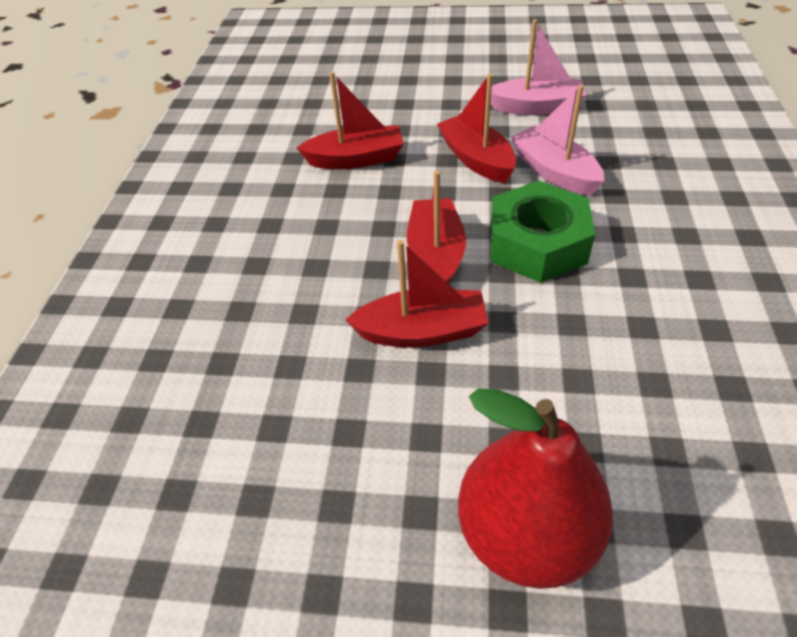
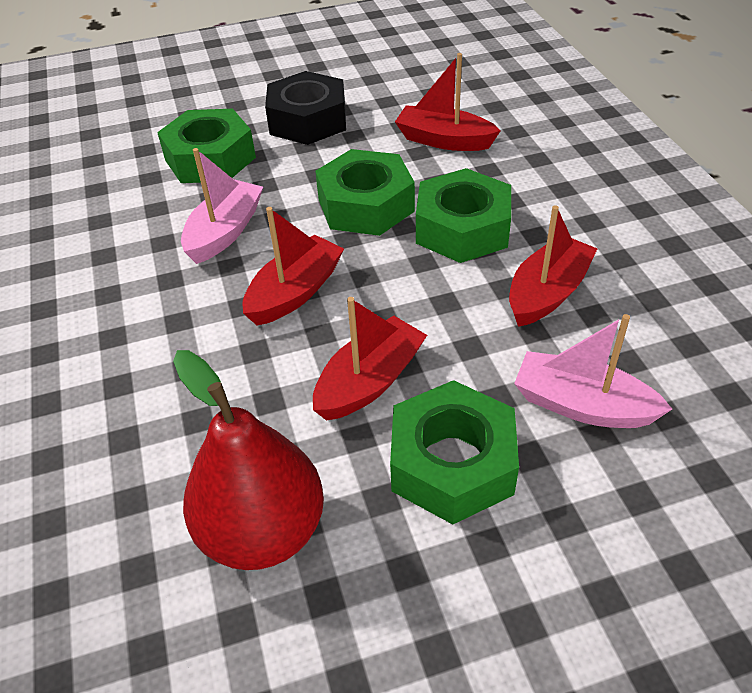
black nut: 0 -> 1
green nut: 1 -> 4

